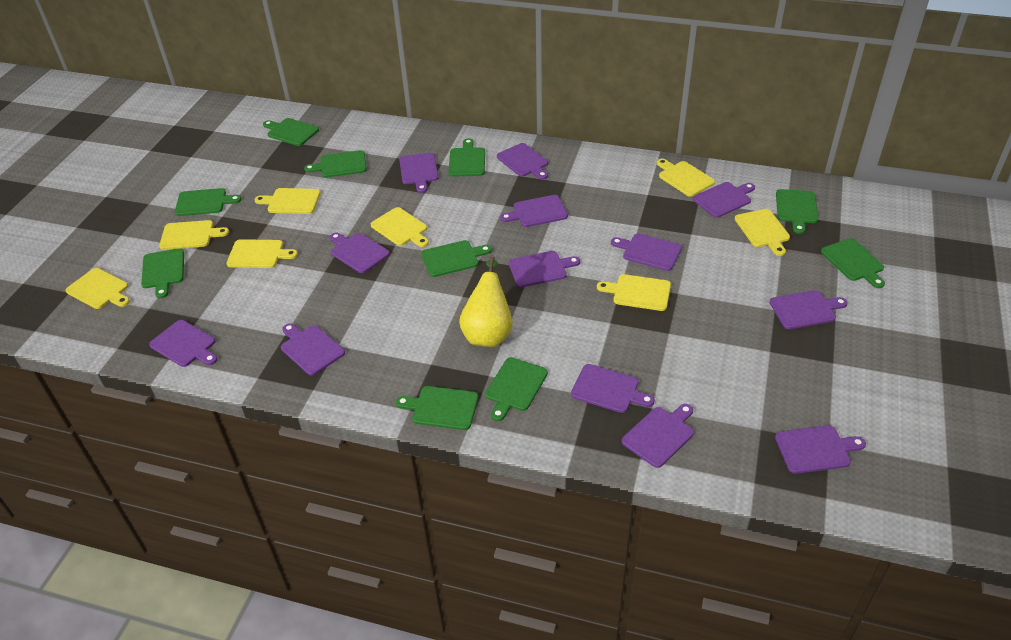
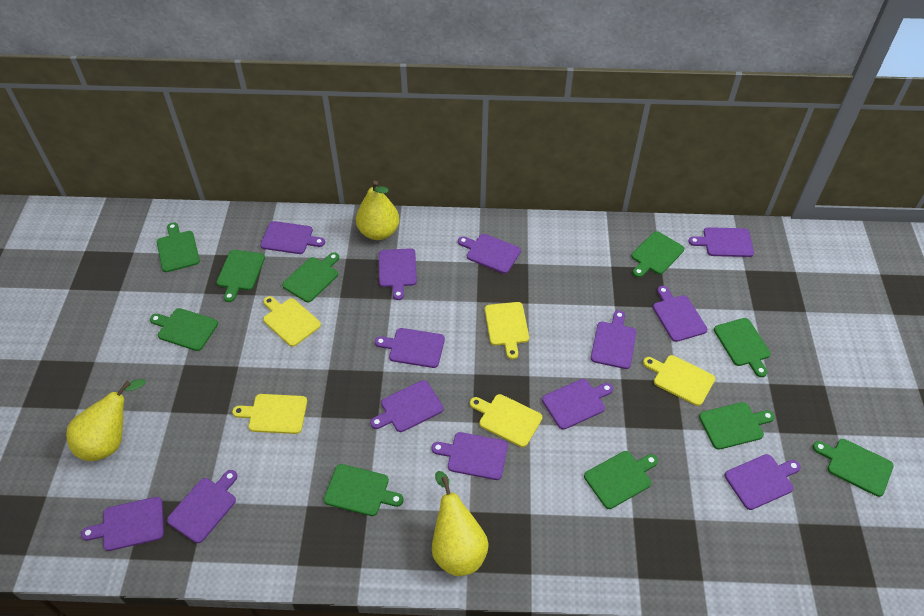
yellow cutting board: 8 -> 5
yellow pear: 1 -> 3

